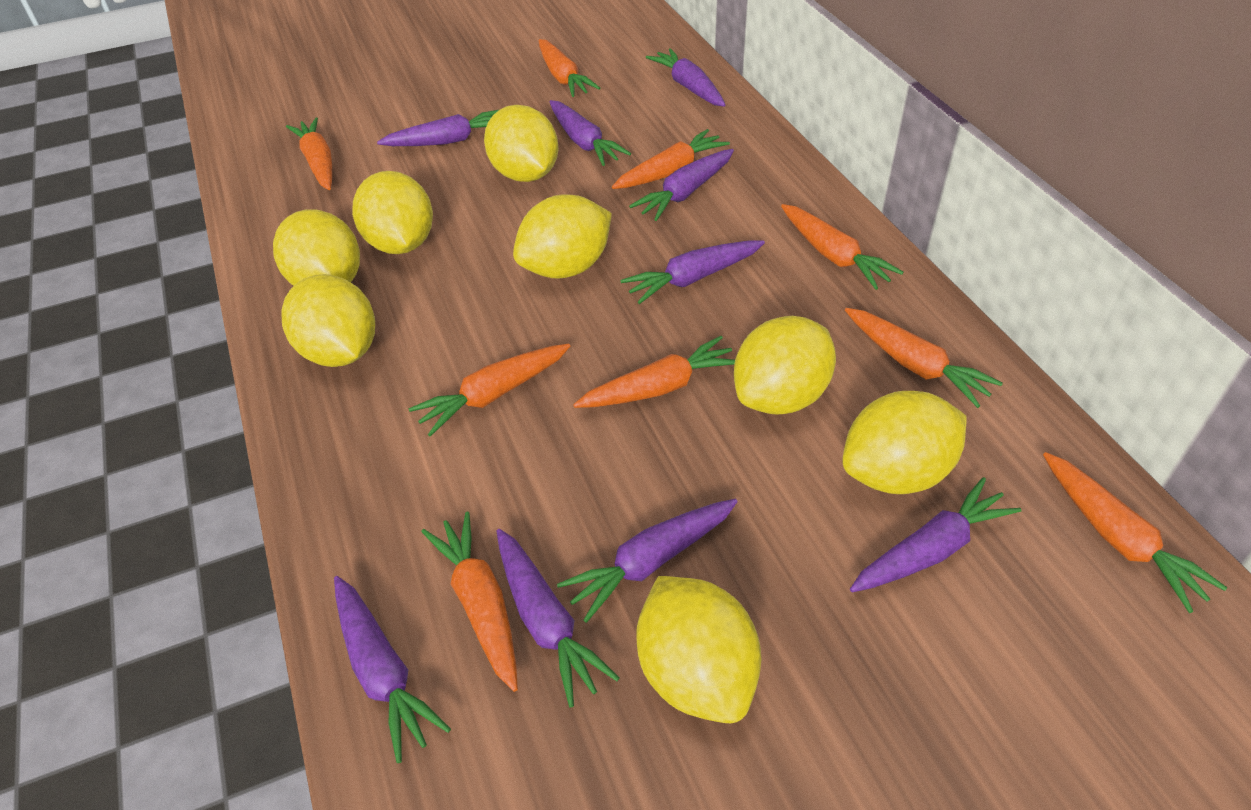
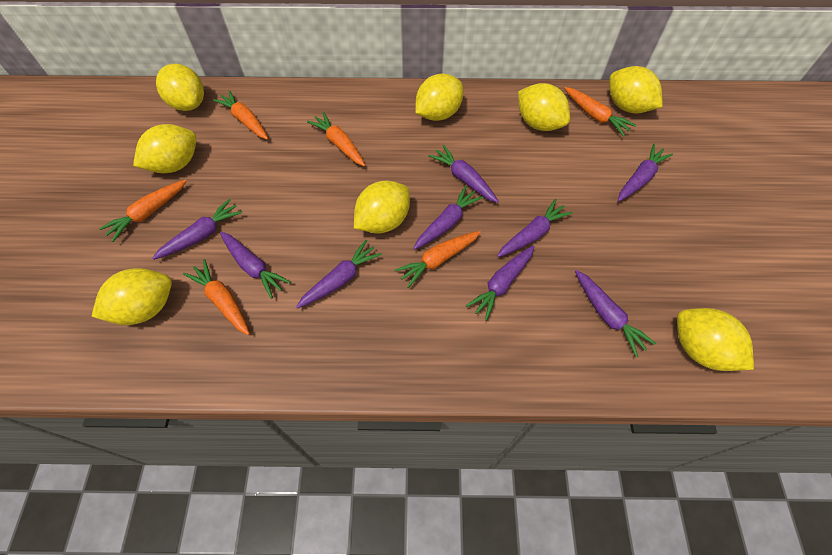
orange carrot: 9 -> 6

